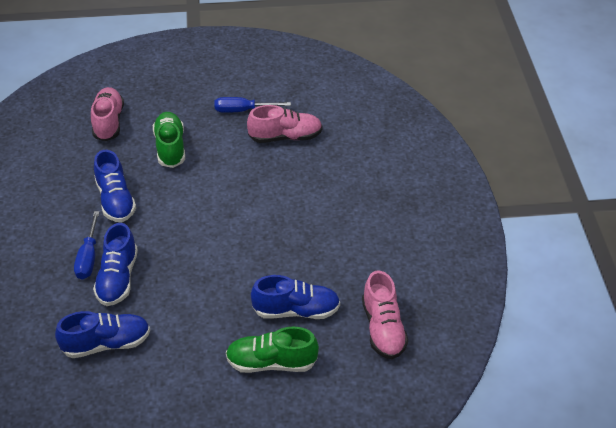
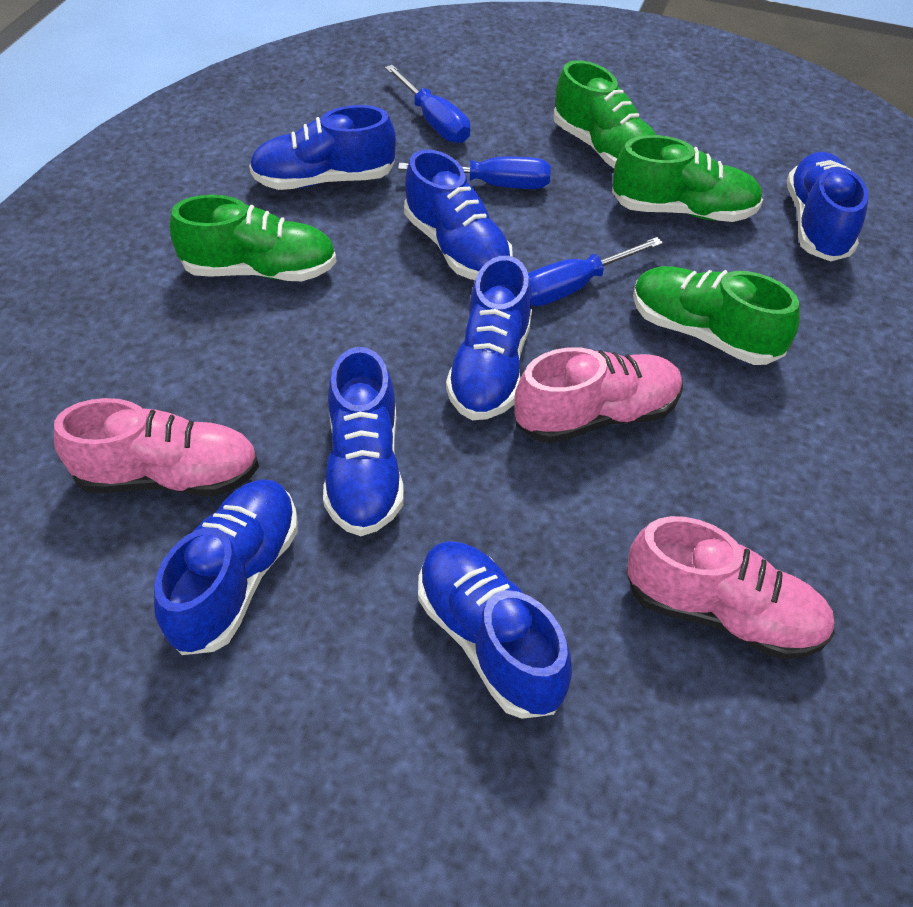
blue screwdriver: 2 -> 3
blue shoe: 4 -> 7
green shoe: 2 -> 4

